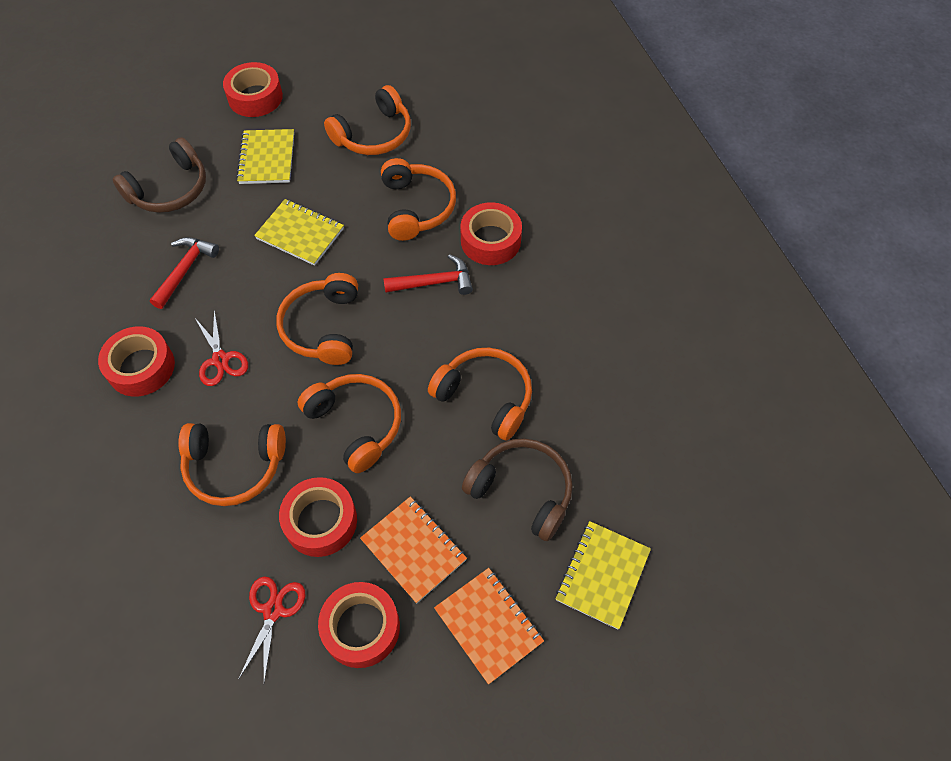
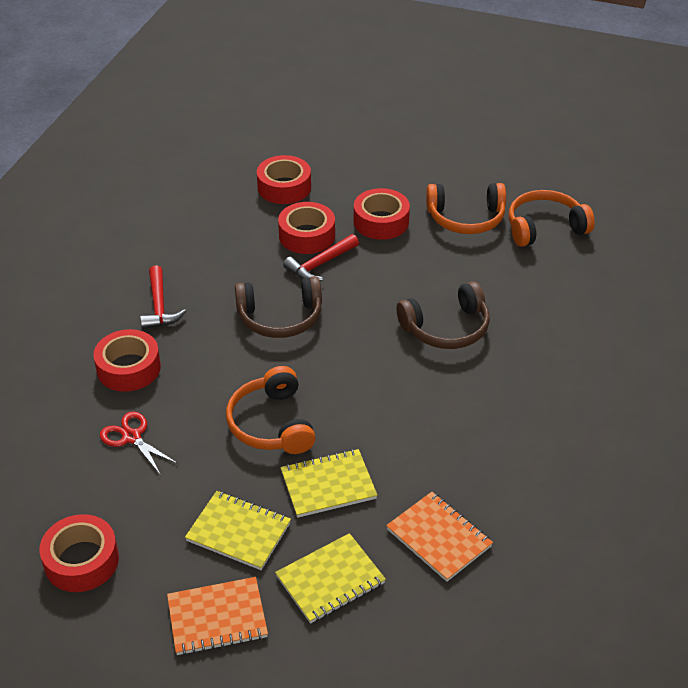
orange headphones: 6 -> 3
red scissors: 2 -> 1

